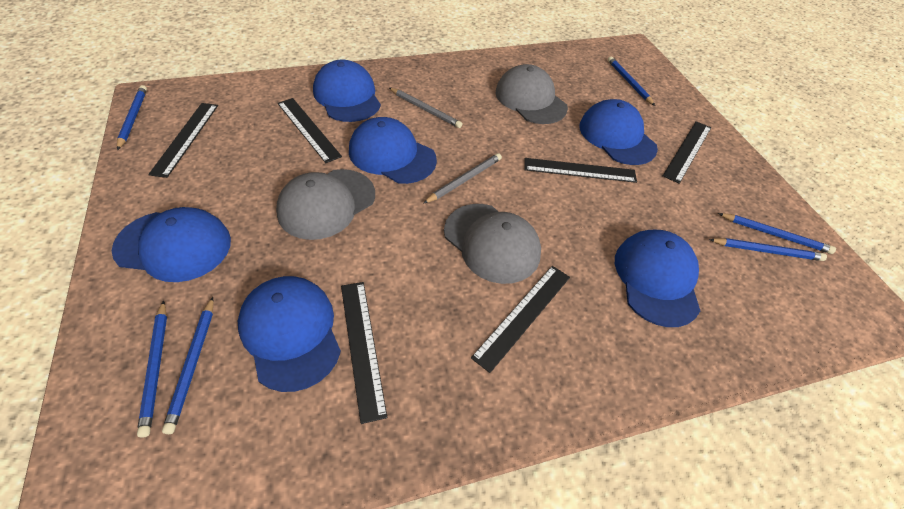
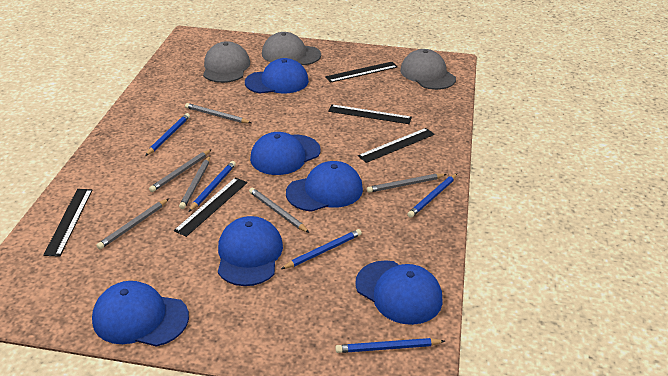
black ruler: 6 -> 5
blue pencil: 6 -> 5
grey pencil: 2 -> 6

